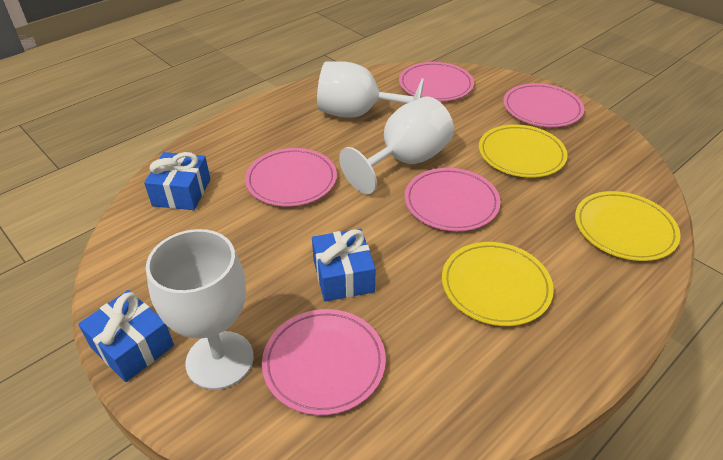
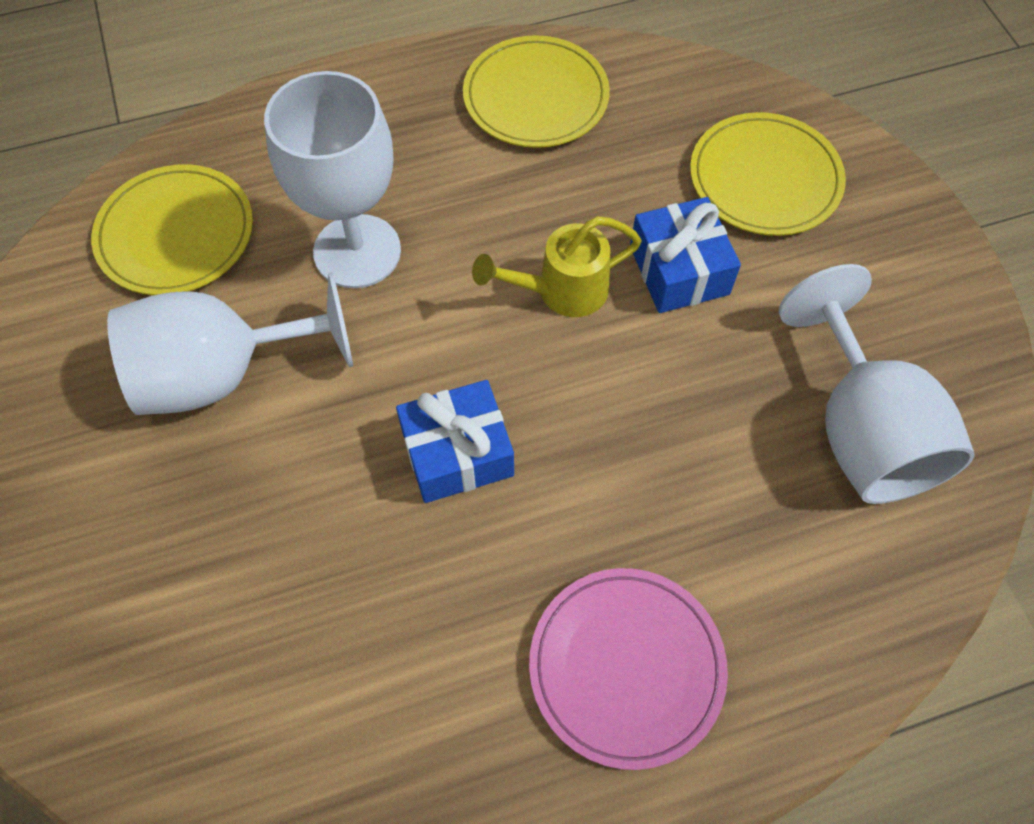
blue gift: 3 -> 2
pink plate: 5 -> 1
yellow watering can: 0 -> 1

